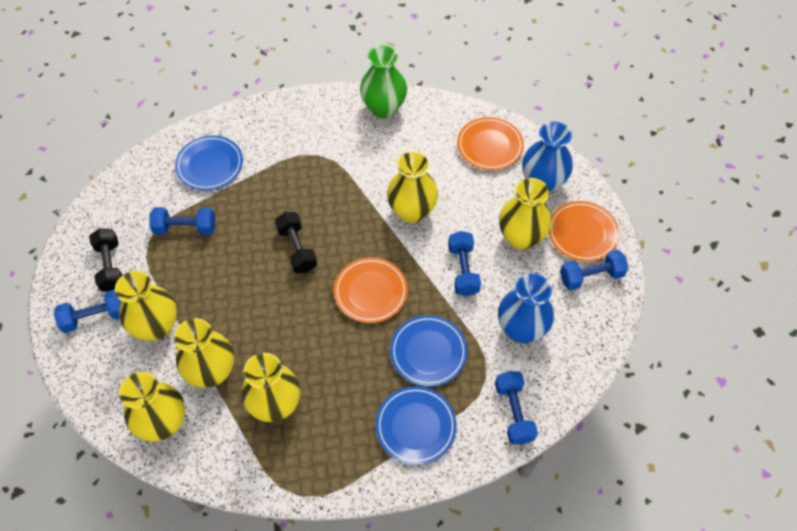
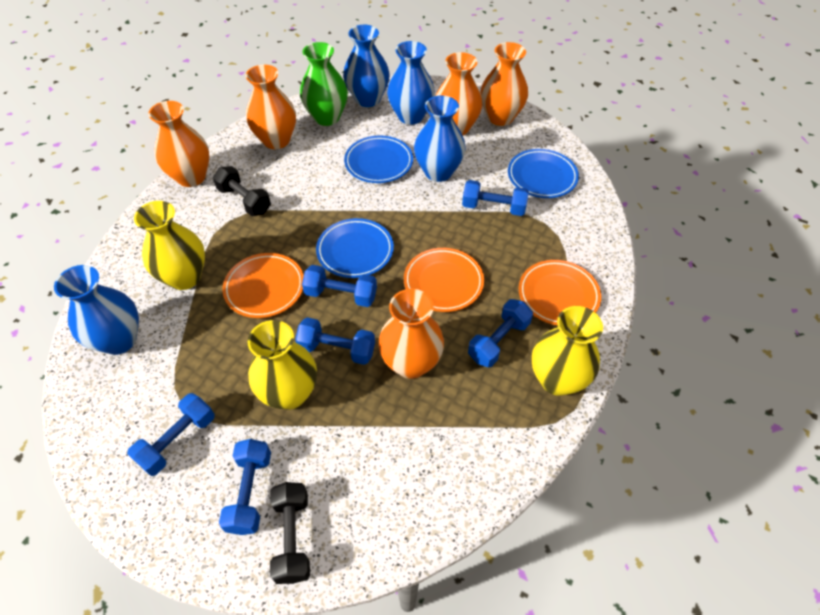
blue dumbbell: 5 -> 6
blue vase: 2 -> 4
orange vase: 0 -> 5
yellow vase: 6 -> 3

